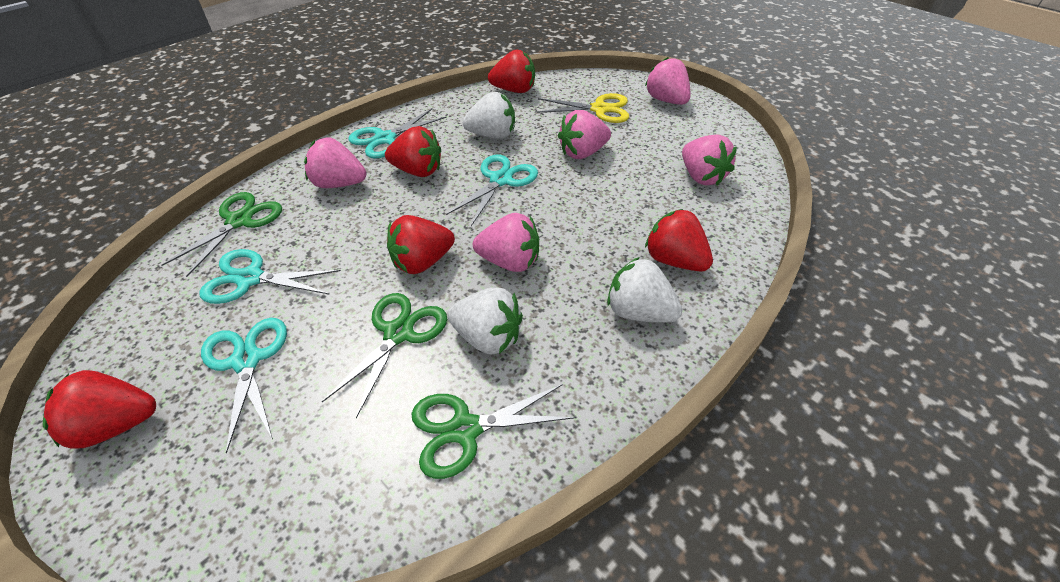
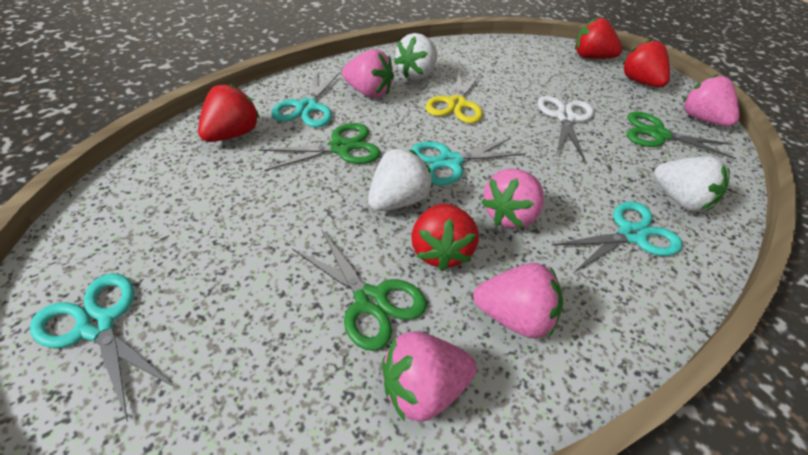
red strawberry: 5 -> 4
white scissors: 0 -> 1

